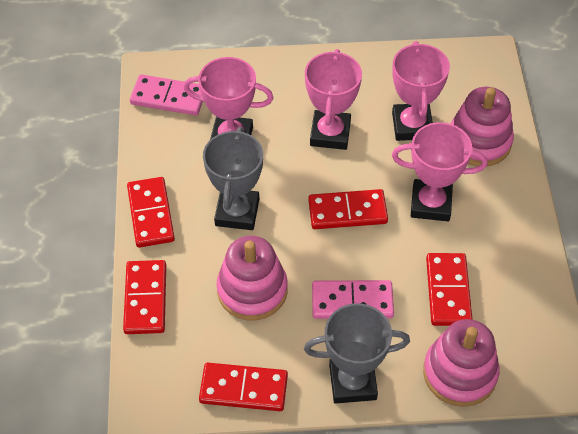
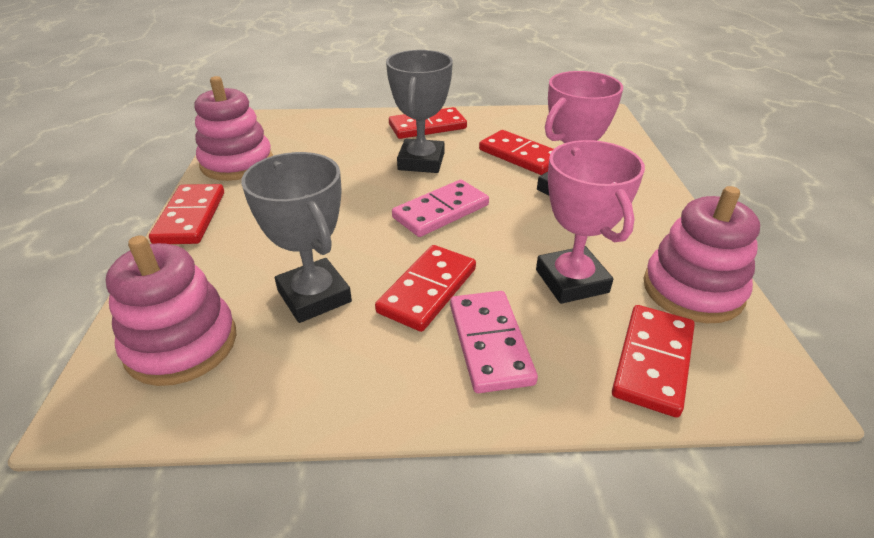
pink trophy: 4 -> 2

